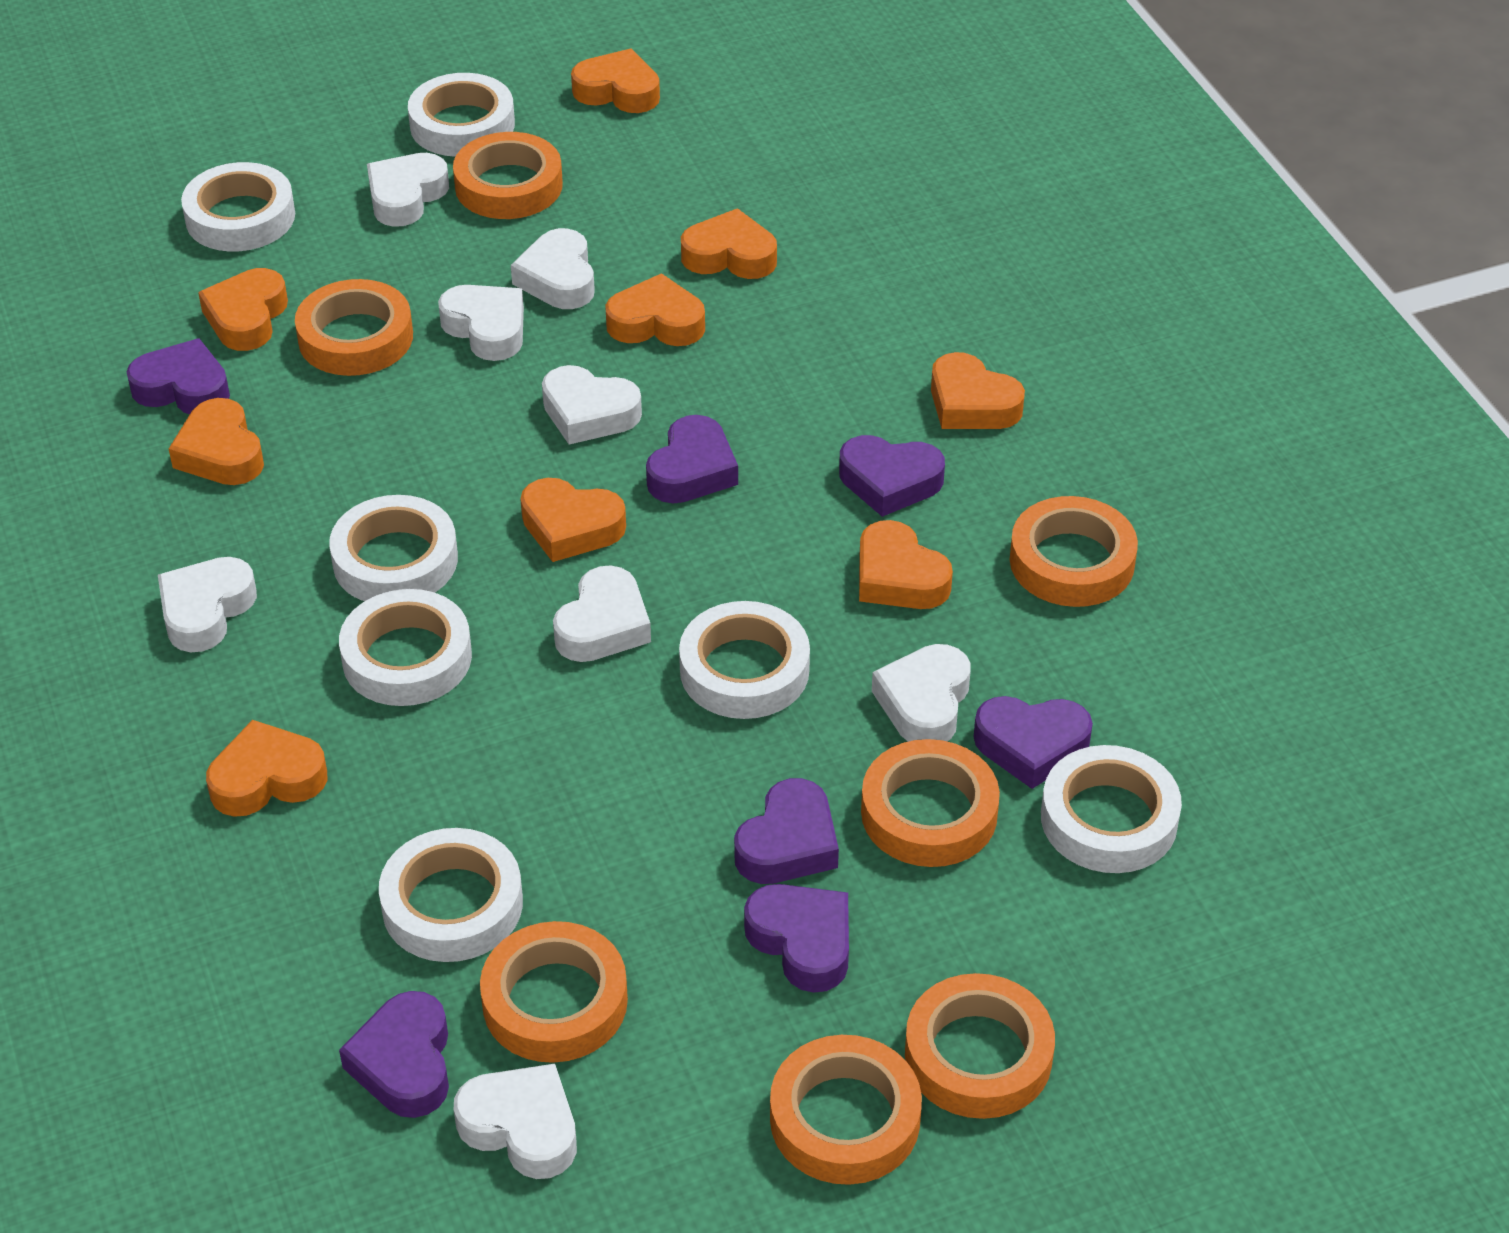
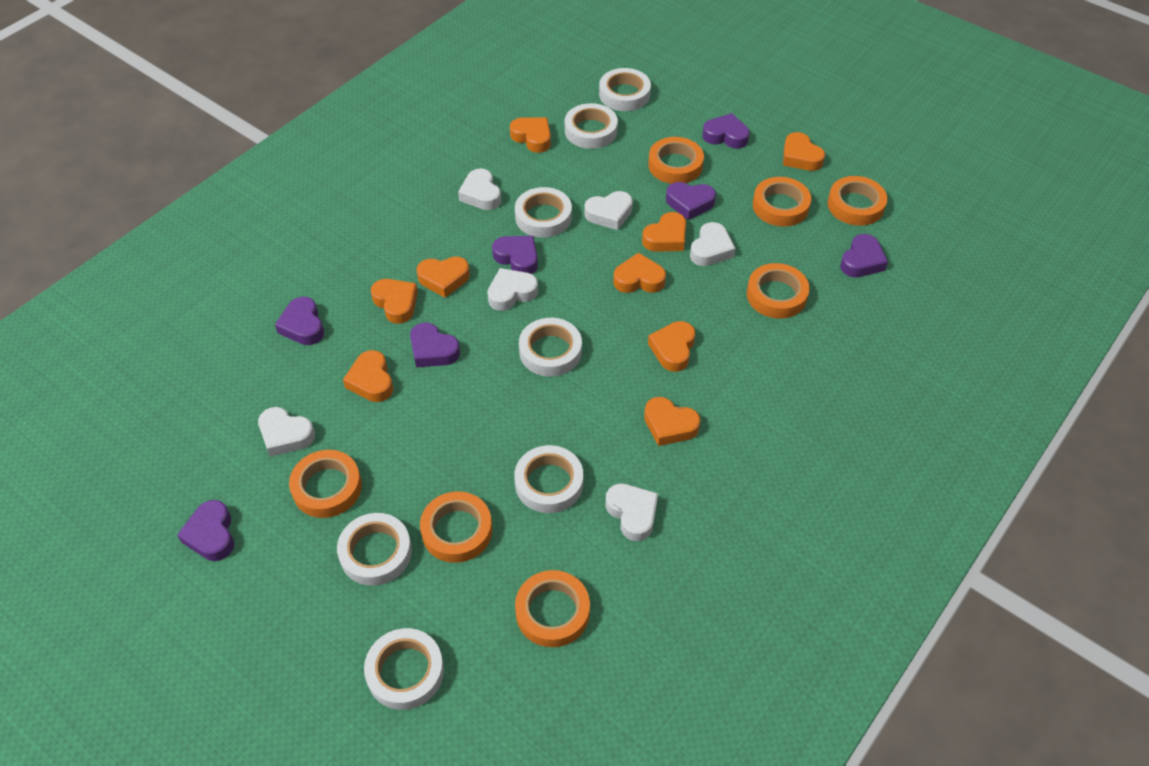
white heart: 8 -> 6

